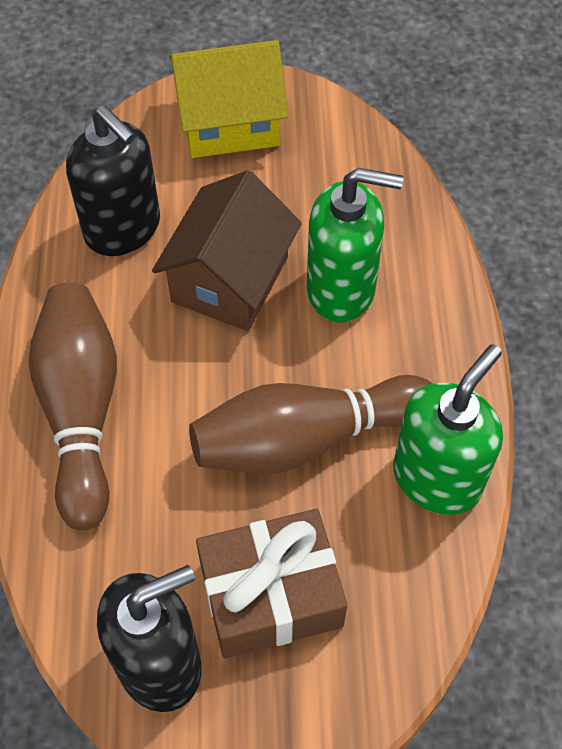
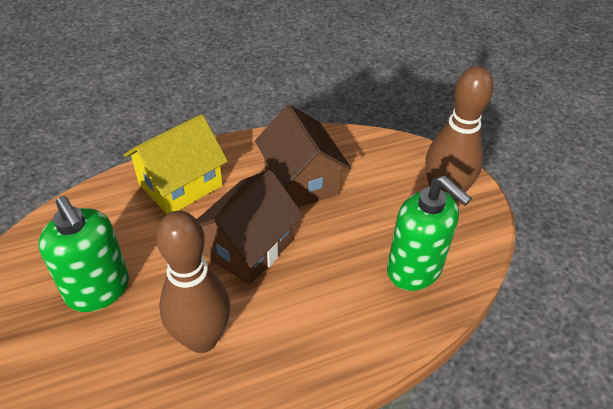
black soap dispenser: 2 -> 0
brown gift: 1 -> 0
brown house: 1 -> 2

